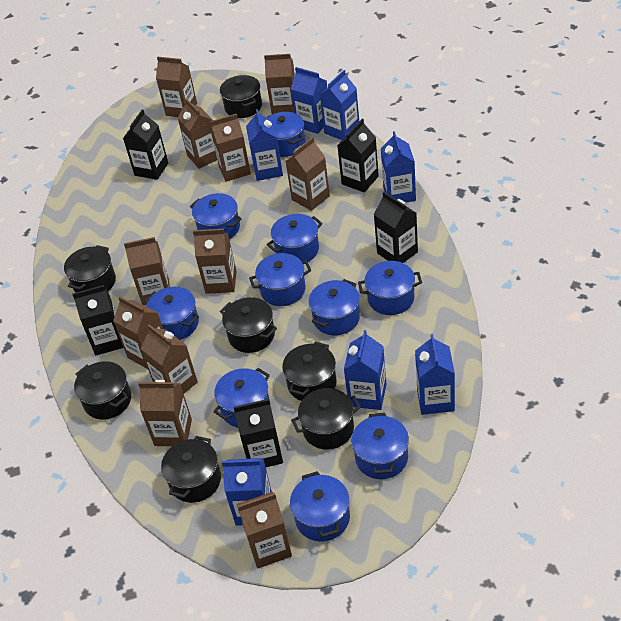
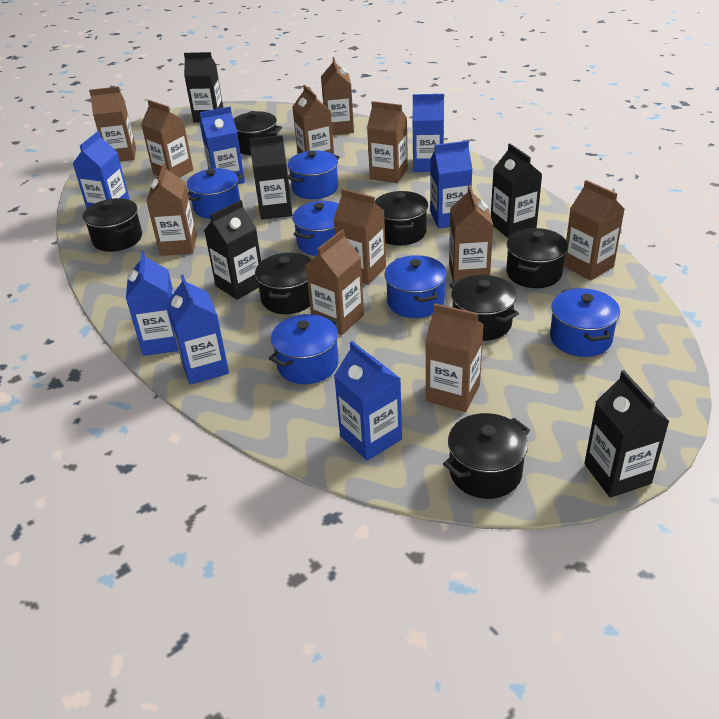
blue pot: 10 -> 6

